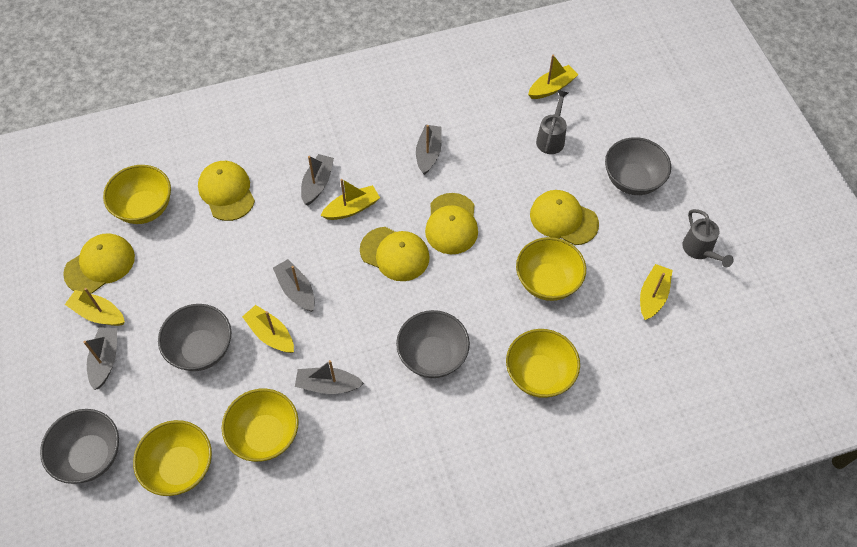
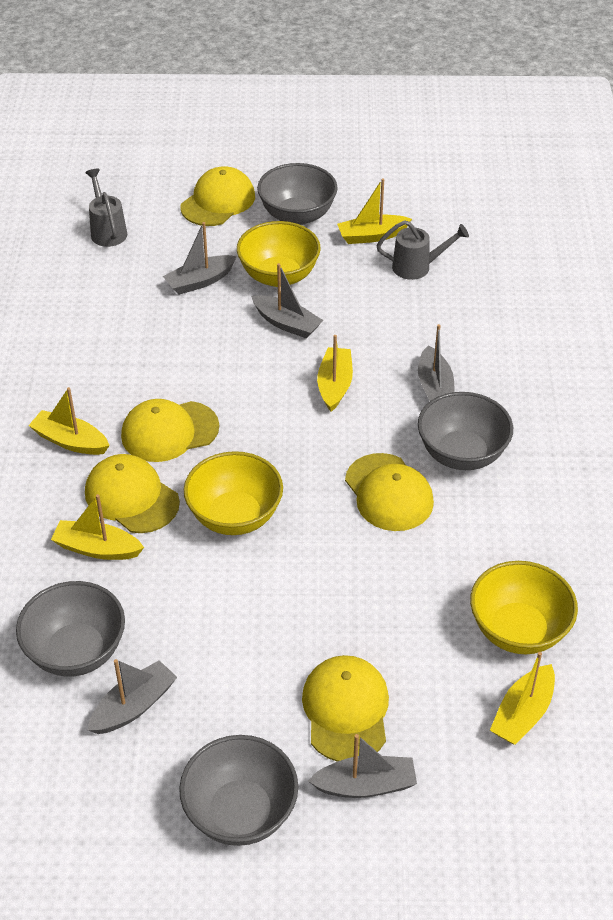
yellow bowl: 5 -> 3

